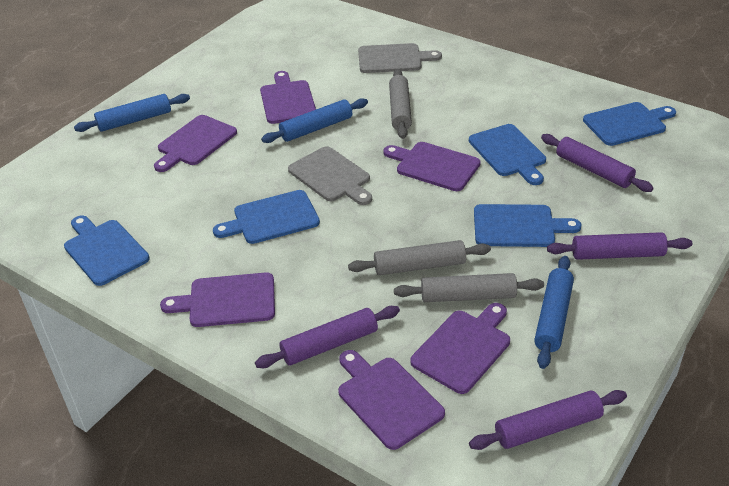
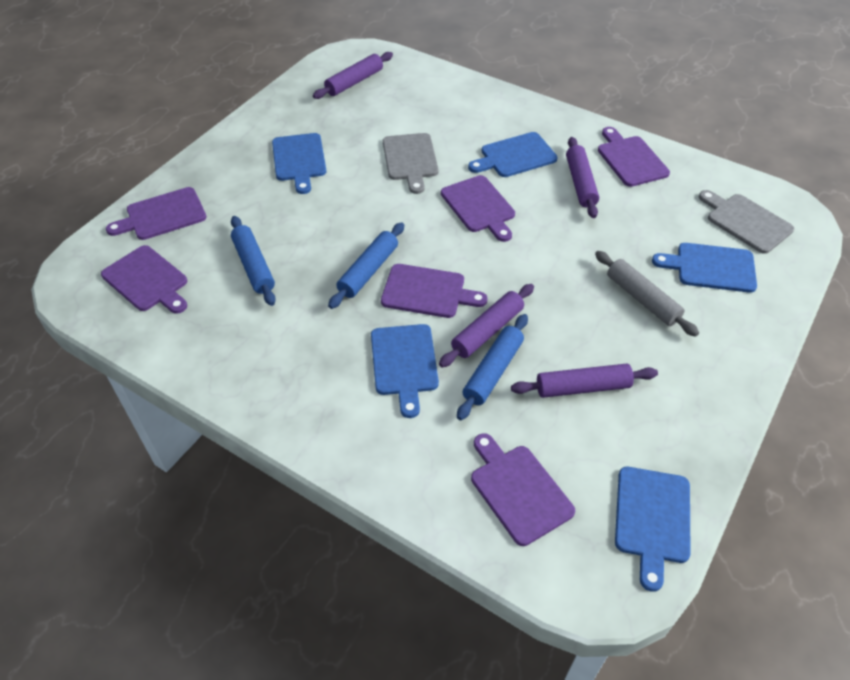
grey rolling pin: 3 -> 1

